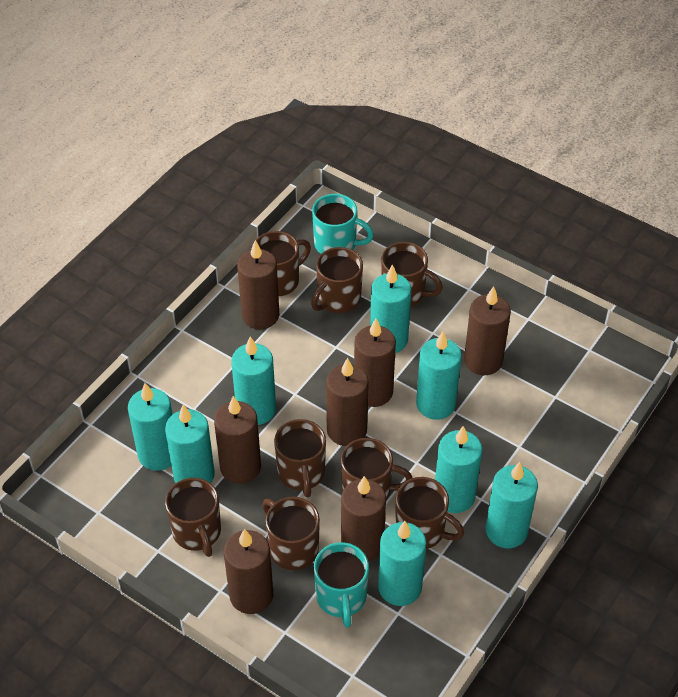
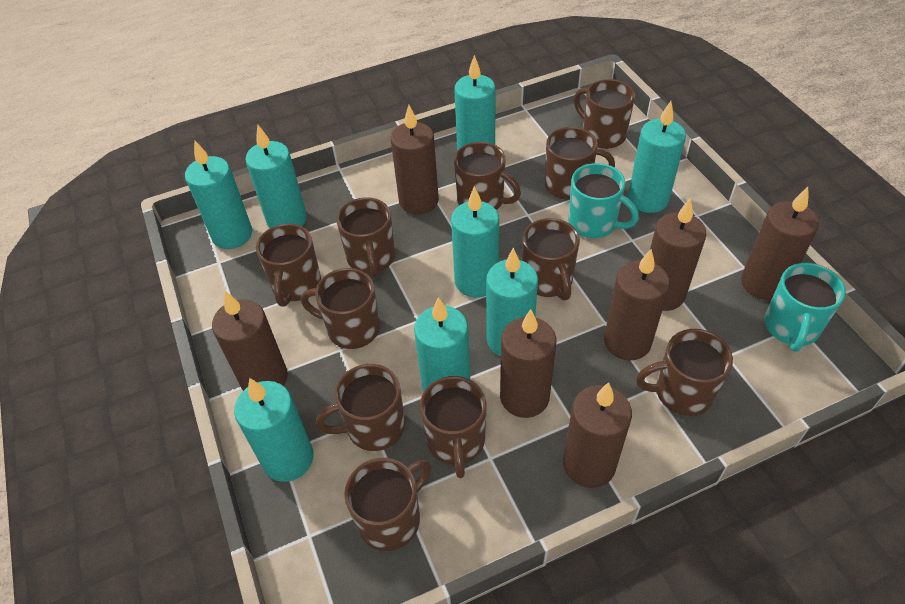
brown mug: 8 -> 11

